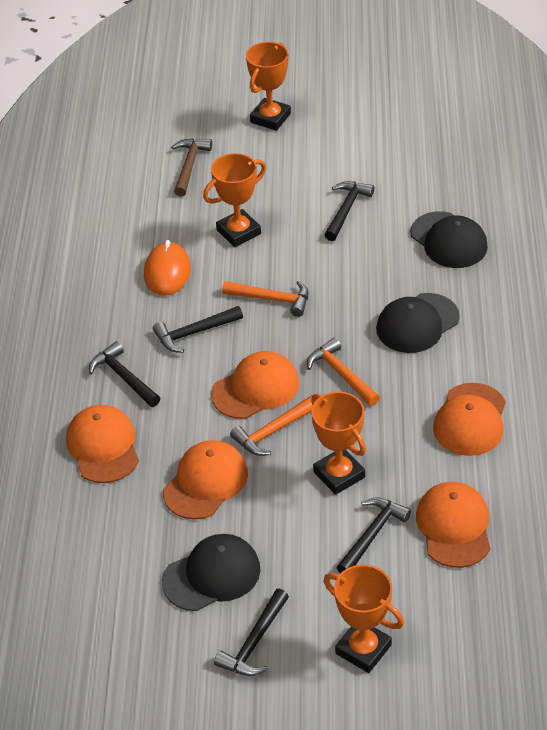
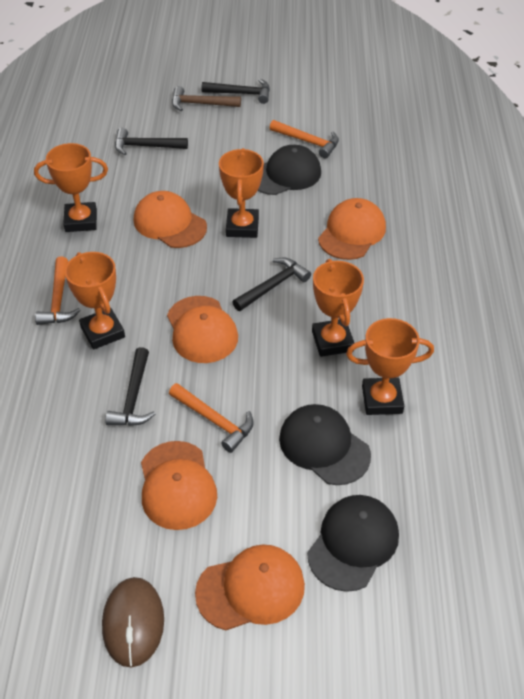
black hammer: 5 -> 4
brown mouse: 0 -> 1
orange mouse: 1 -> 0
orange trophy: 4 -> 5

